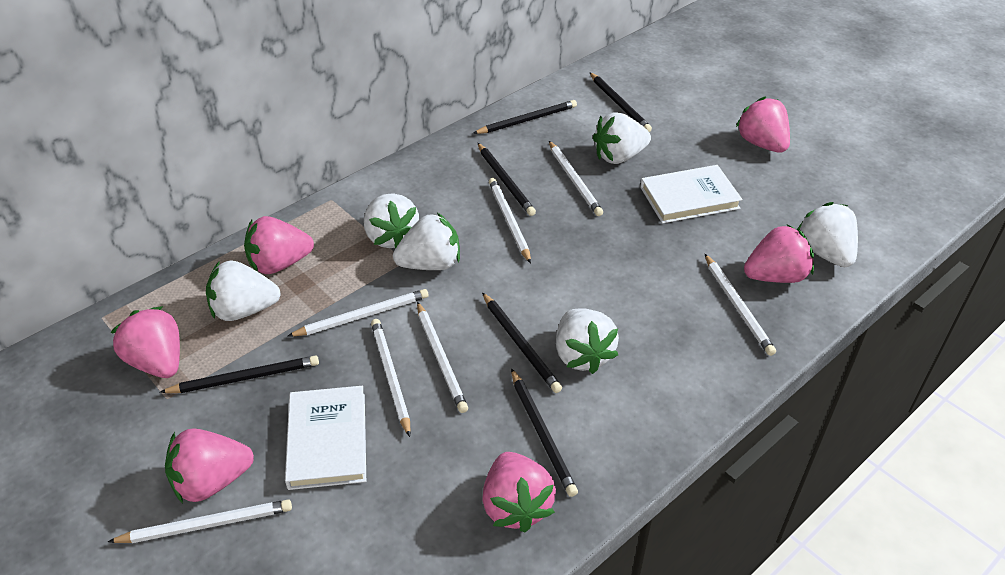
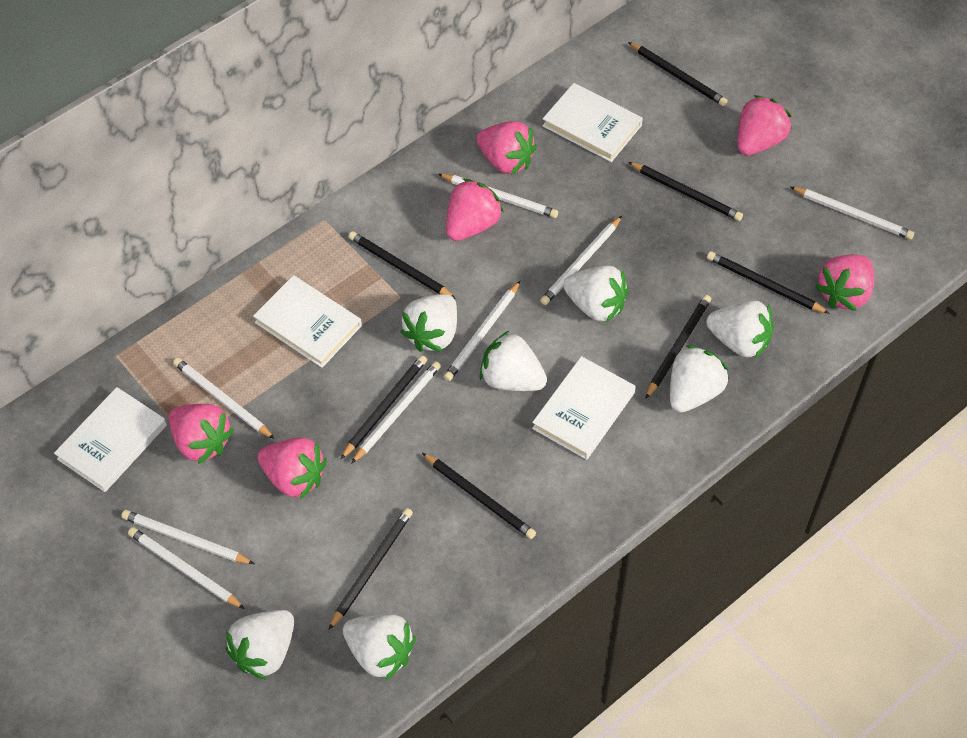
black pencil: 6 -> 8
white book: 2 -> 4
white pencil: 7 -> 8
white strawberry: 6 -> 7

